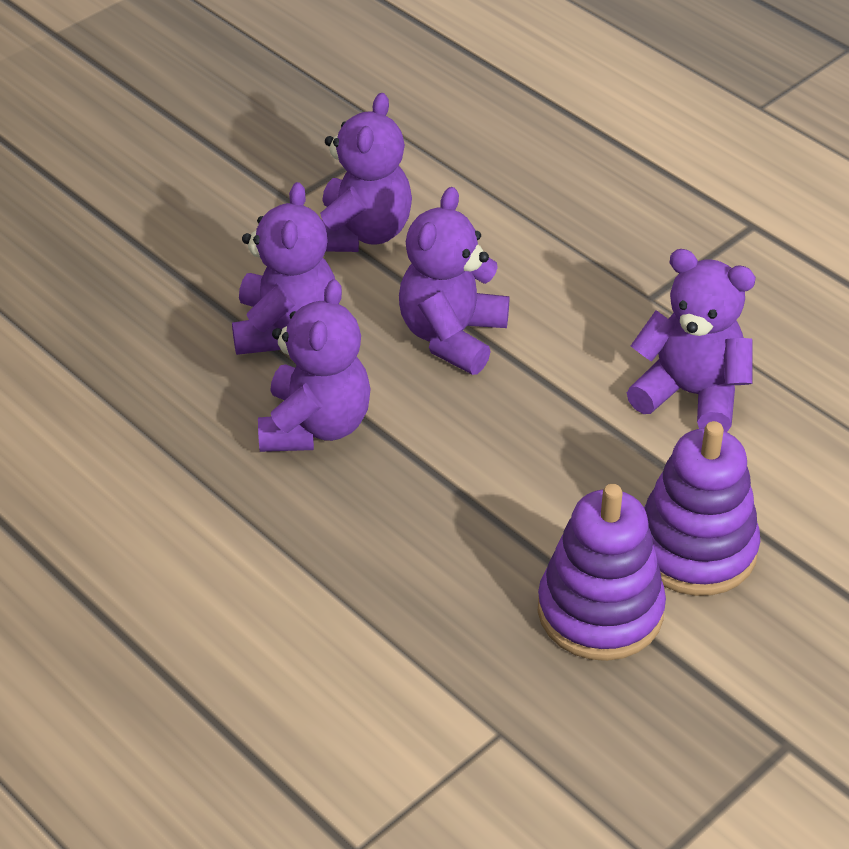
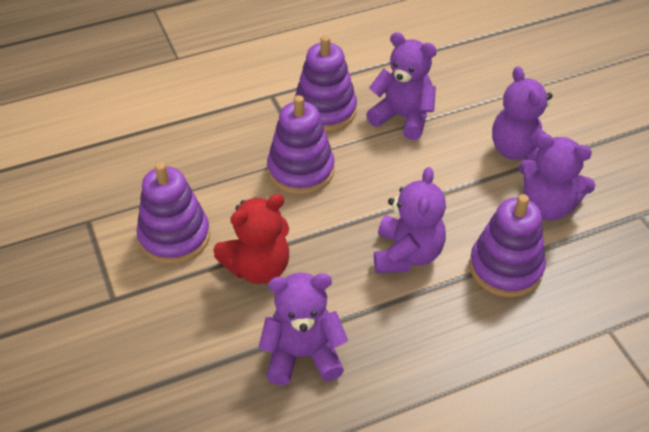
purple stacking toy: 2 -> 4
red teddy bear: 0 -> 1

